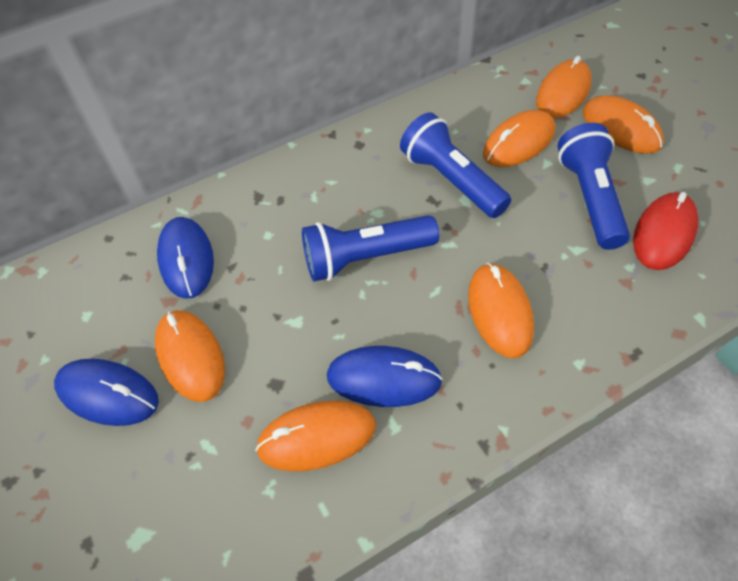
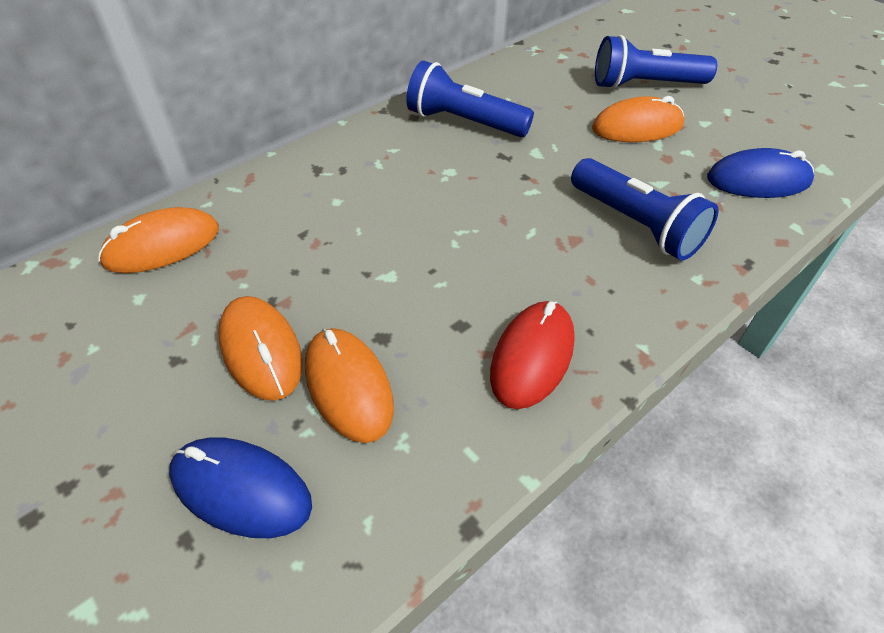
blue mouse: 3 -> 2
orange mouse: 6 -> 4

